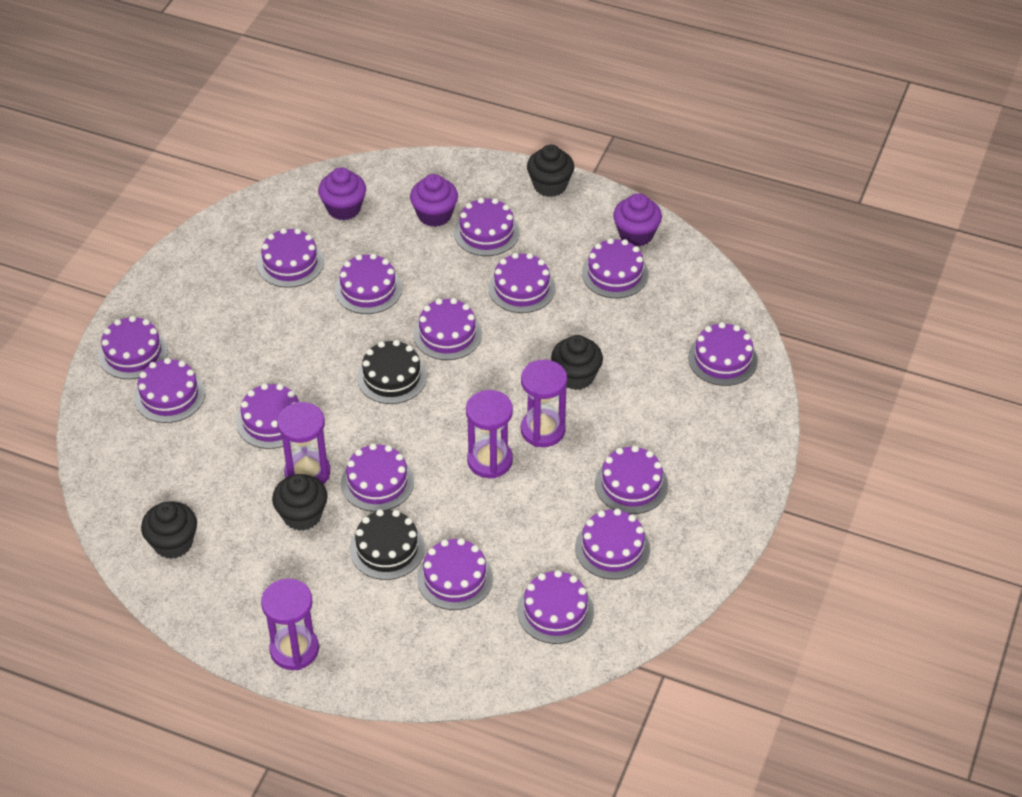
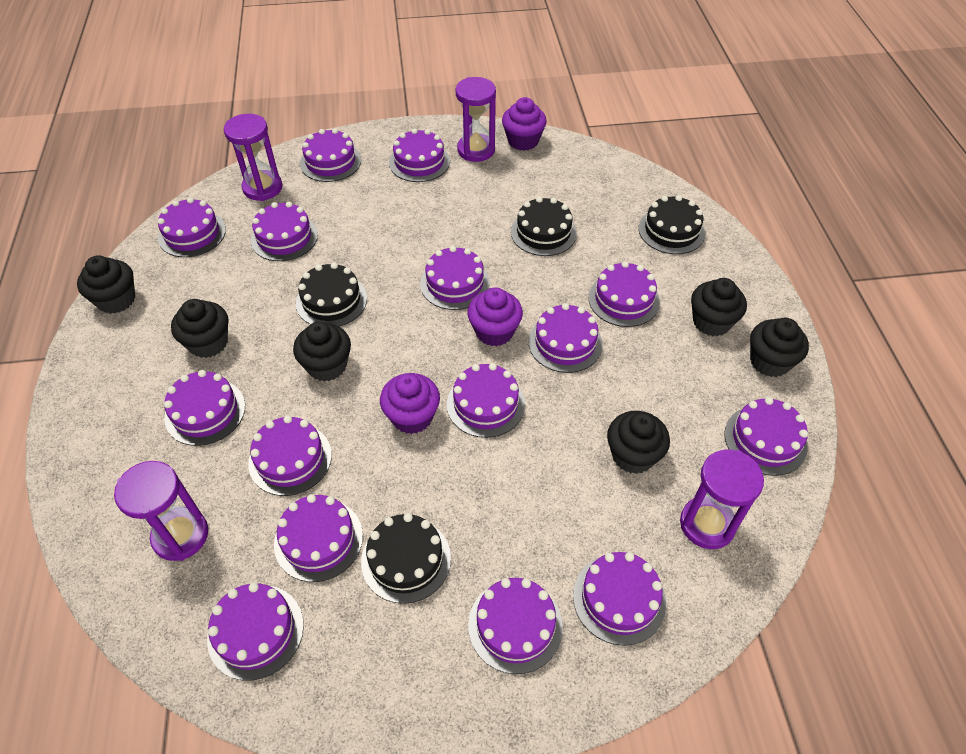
black cake: 2 -> 4
black cupcake: 4 -> 6

